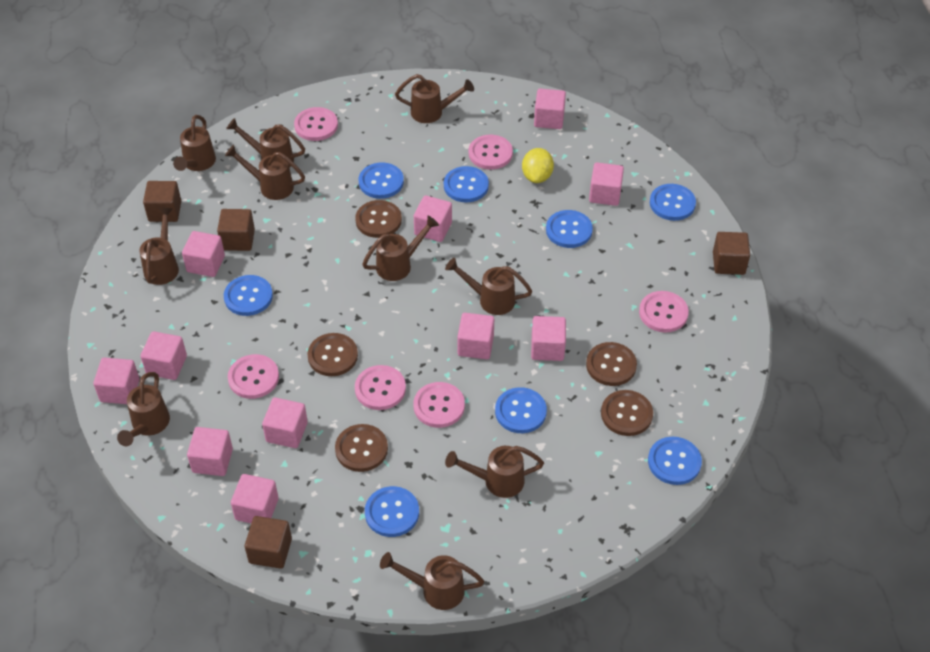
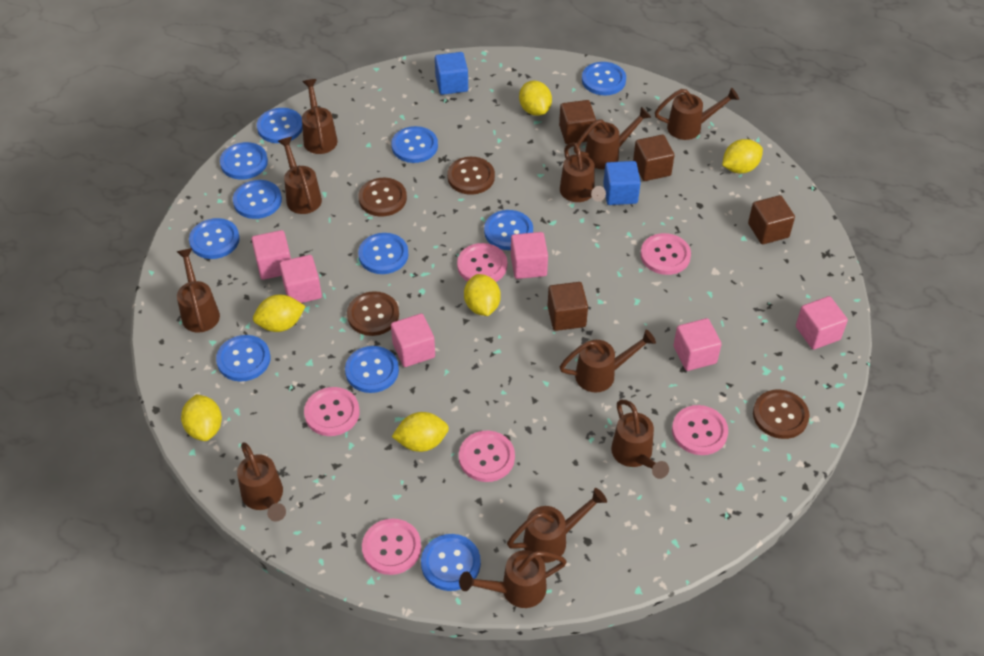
blue button: 8 -> 11
blue cube: 0 -> 2
brown button: 5 -> 4
brown watering can: 10 -> 11
pink cube: 11 -> 6
yellow lemon: 1 -> 6

